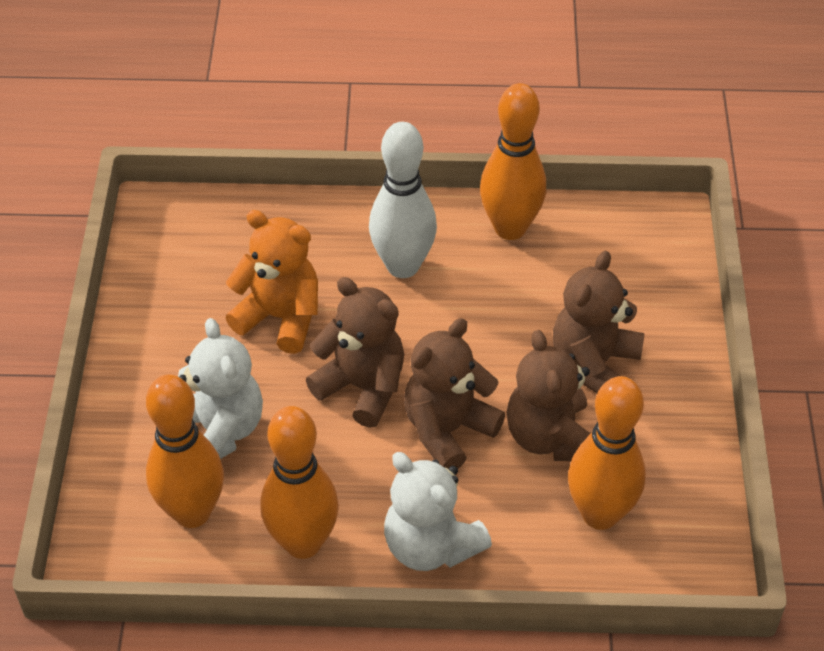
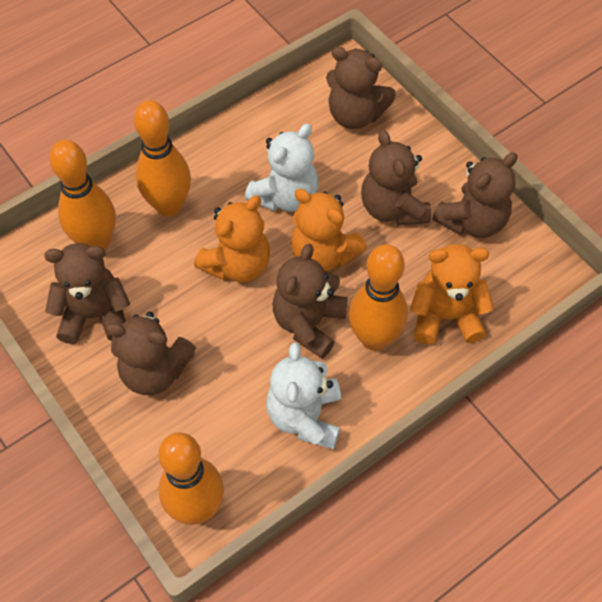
brown teddy bear: 4 -> 6
orange teddy bear: 1 -> 3
white bowling pin: 1 -> 0

